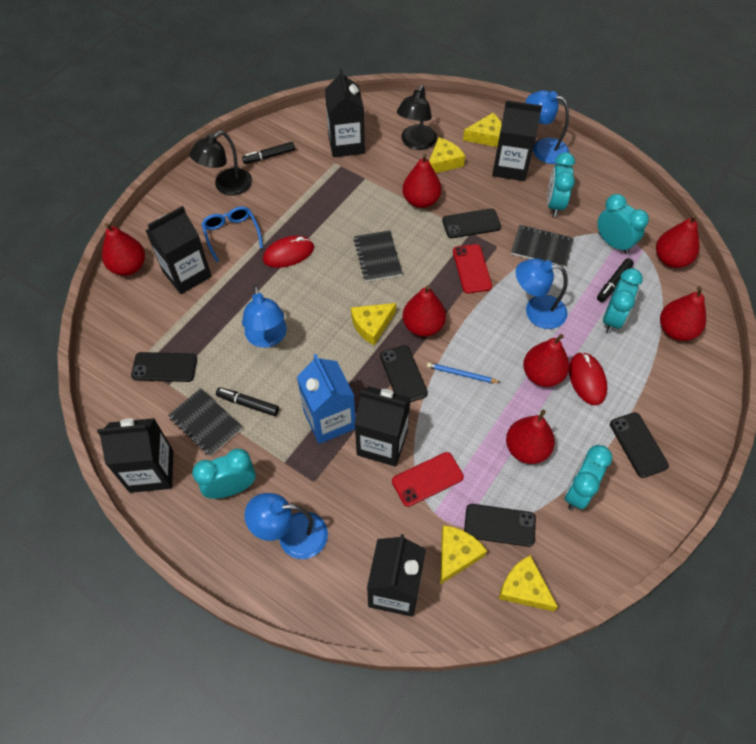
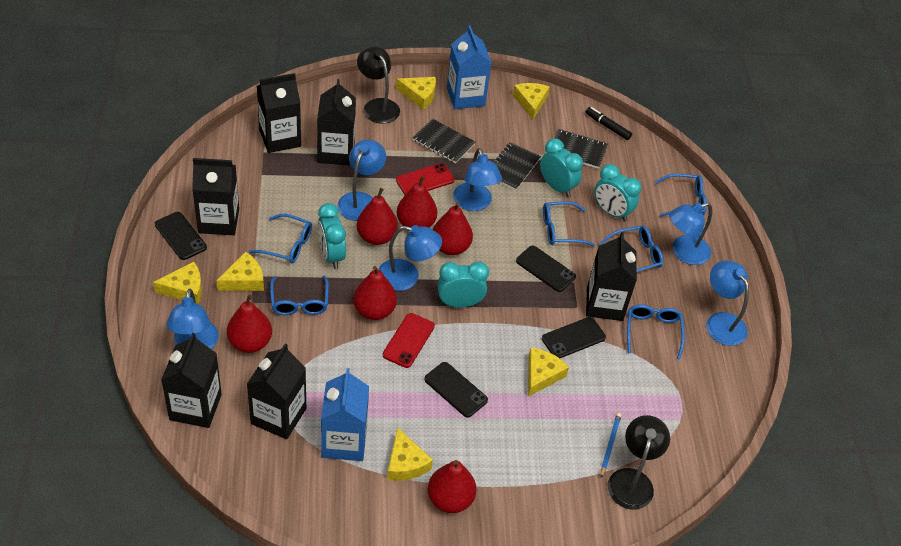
black marker: 3 -> 1
black phone: 5 -> 4
blue carton: 1 -> 2
blue glasses: 1 -> 6
blue lamp: 4 -> 6
red mouse: 2 -> 0
red pear: 7 -> 6
turquoise clock: 5 -> 4
yellow cheese: 5 -> 6

